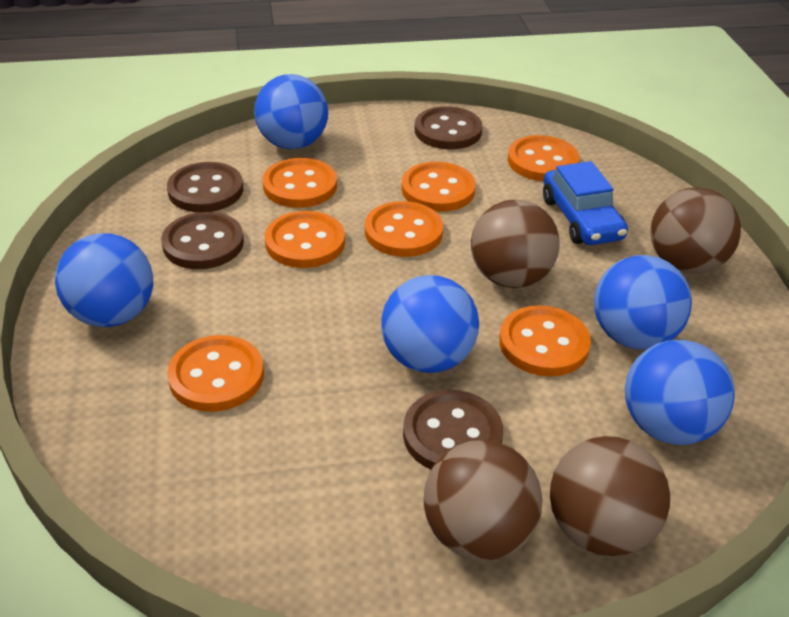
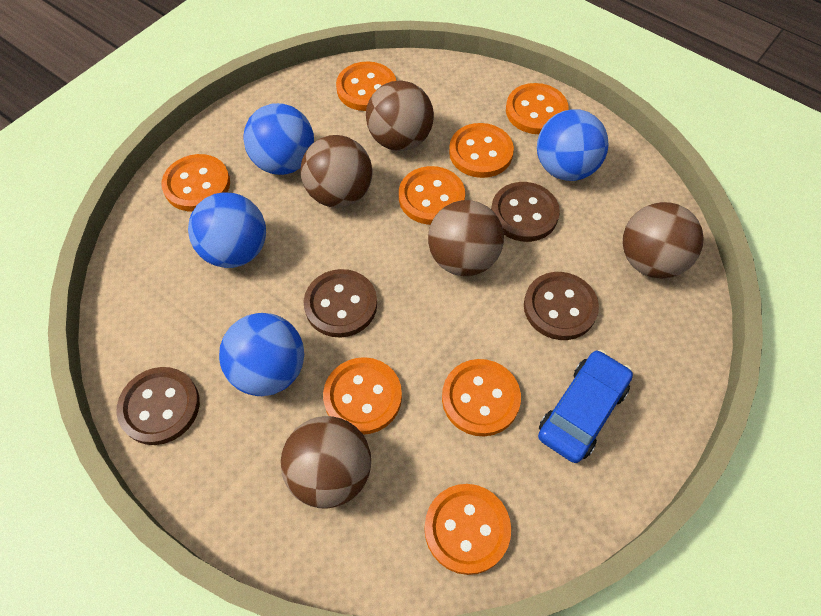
blue ball: 5 -> 4
brown ball: 4 -> 5
orange button: 7 -> 8

